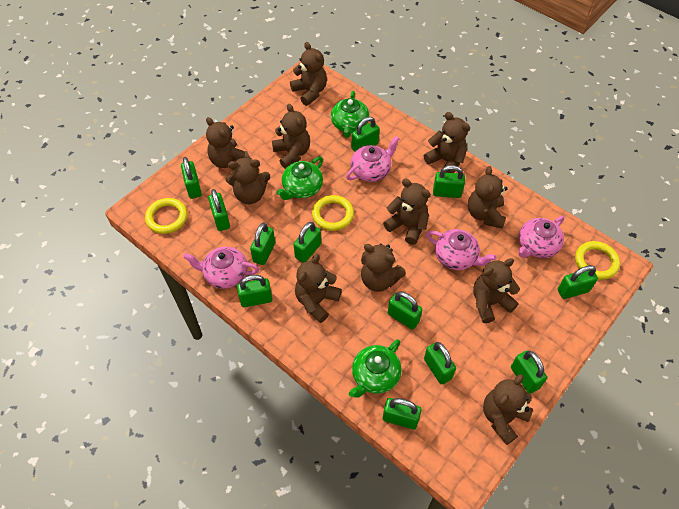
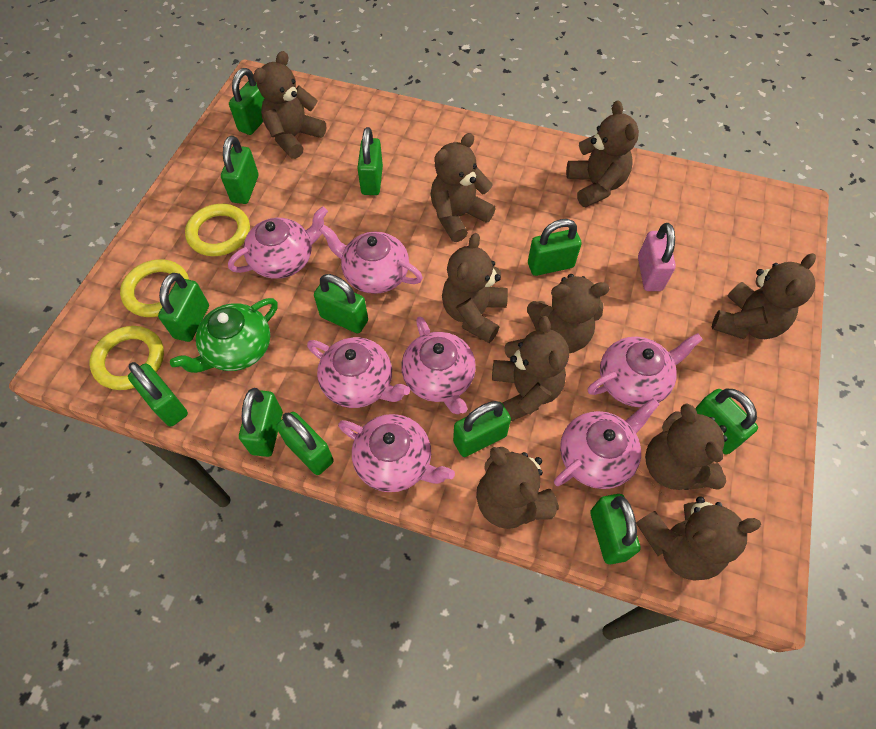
brown teddy bear: 11 -> 10
green teapot: 3 -> 1
pink padlock: 0 -> 1
pink teapot: 4 -> 7

